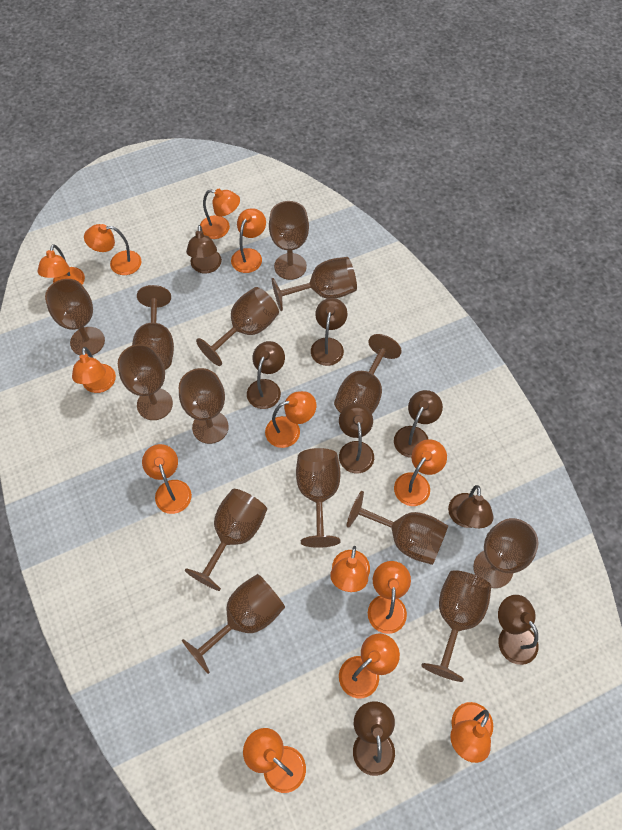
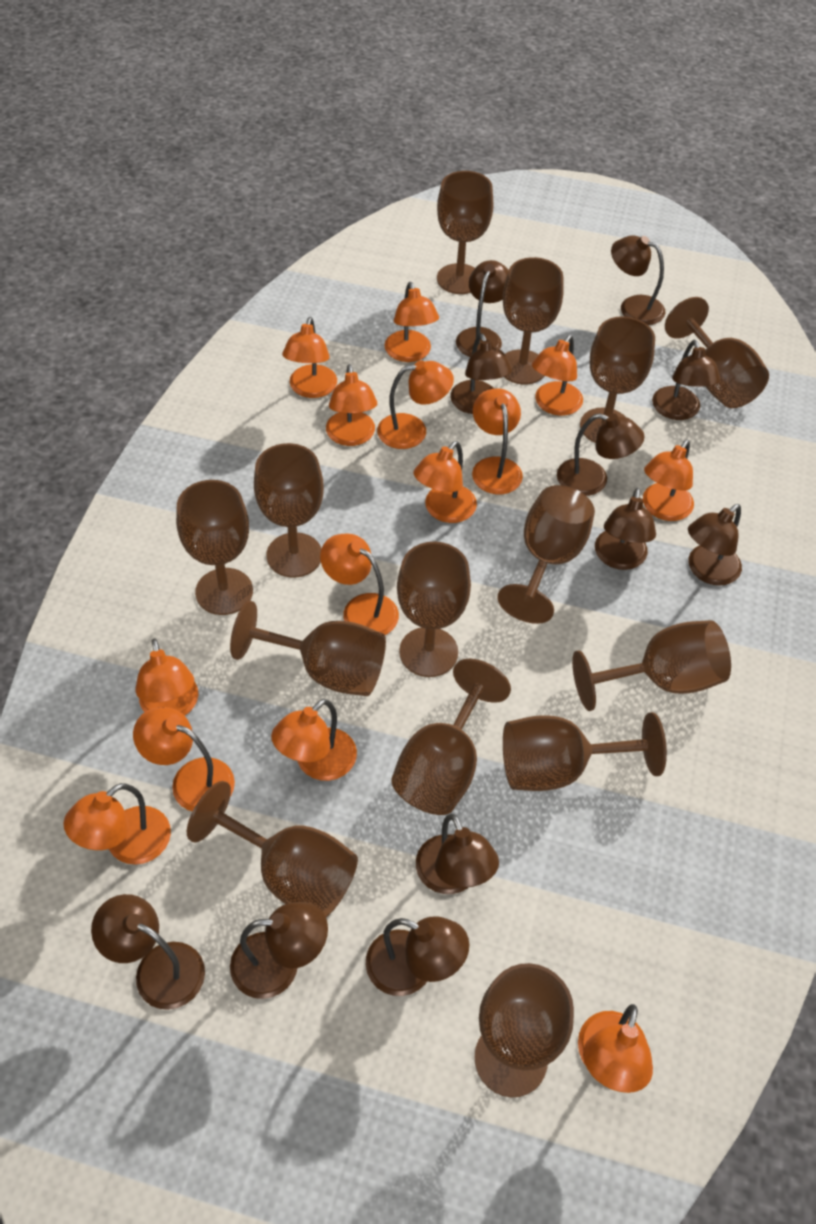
brown lamp: 8 -> 11
orange lamp: 13 -> 14

